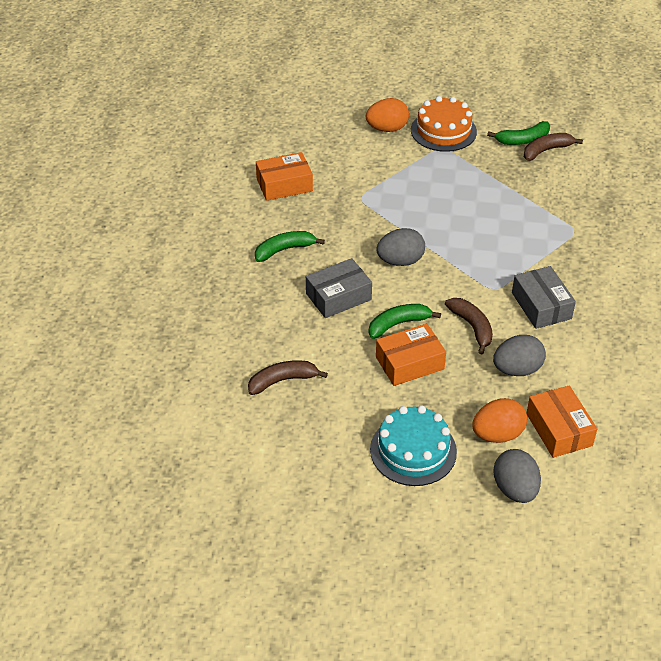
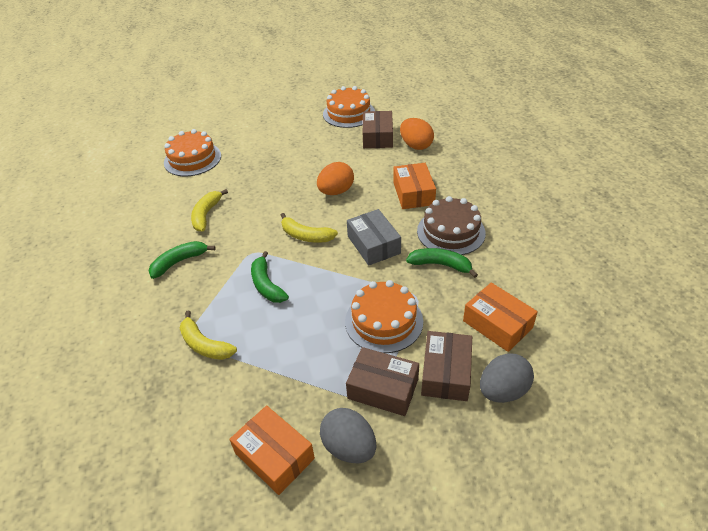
brown banana: 3 -> 0
brown box: 0 -> 3
brown cake: 0 -> 1
grey box: 2 -> 1
grey egg: 3 -> 2
orange cake: 1 -> 3
turquoise cake: 1 -> 0
yellow banana: 0 -> 3

